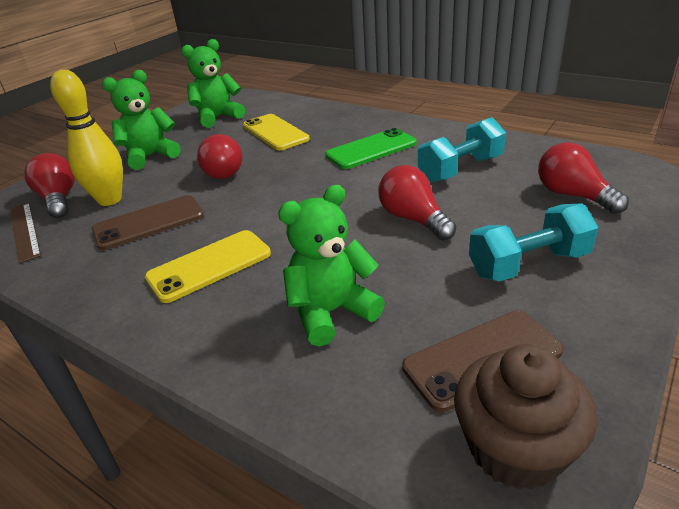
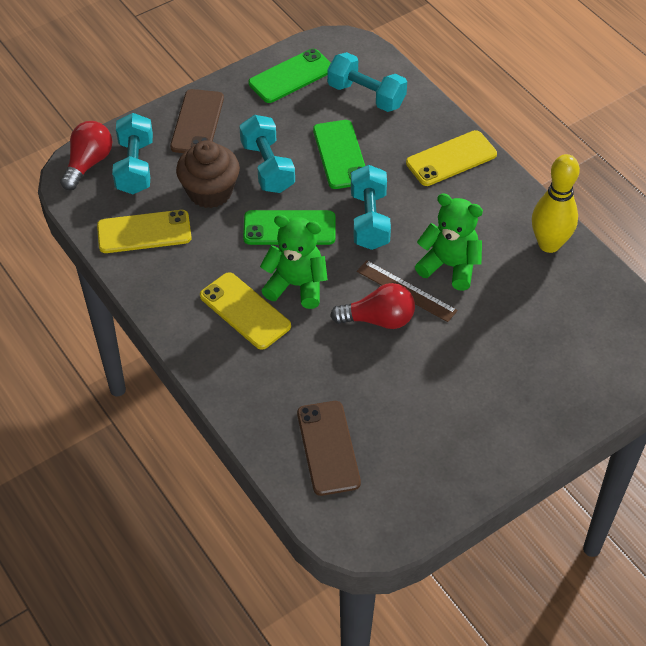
green phone: 1 -> 3
green teddy bear: 3 -> 2
red light bulb: 4 -> 2
turquoise dumbbell: 2 -> 4
yellow phone: 2 -> 3

